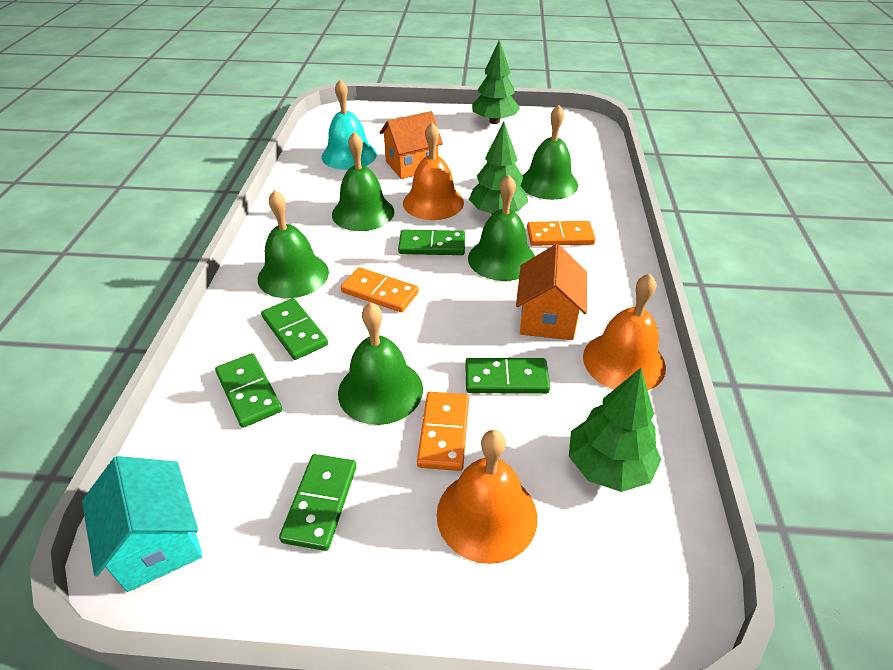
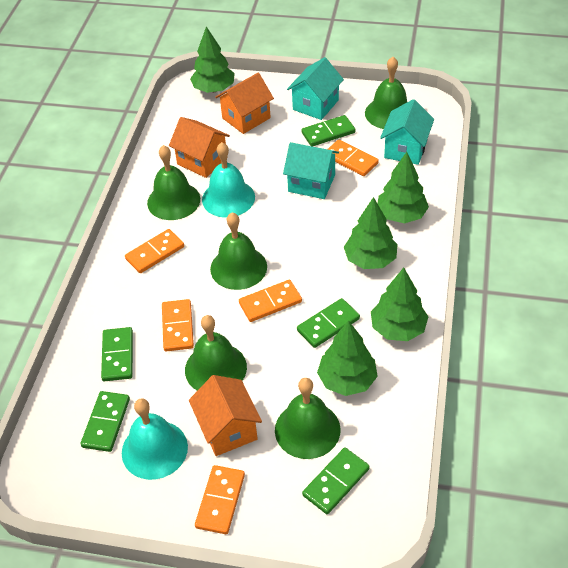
green tree: 3 -> 5
orange bell: 3 -> 0
orange domino: 3 -> 5
orange house: 2 -> 3
turquoise bell: 1 -> 2
turquoise house: 1 -> 3

